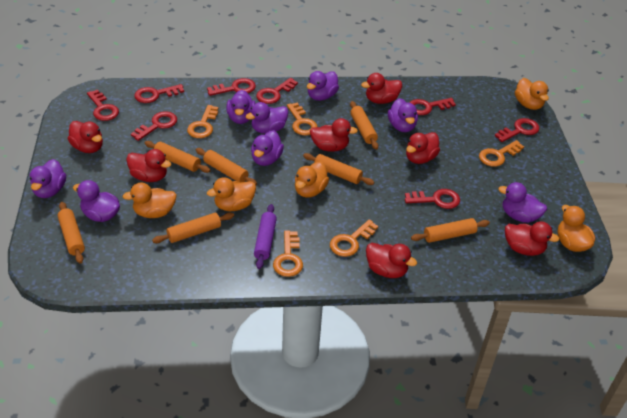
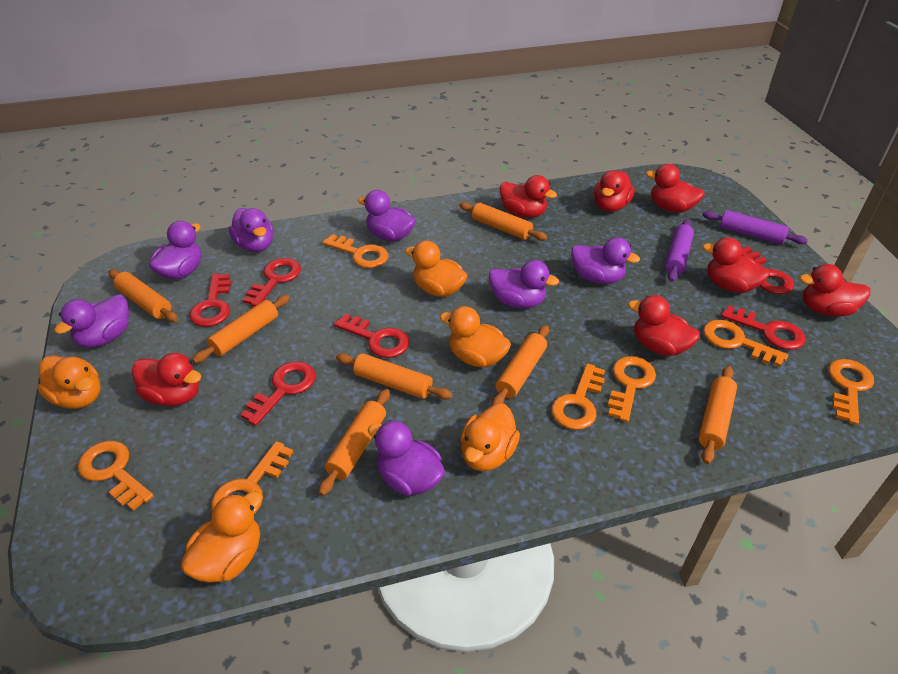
orange key: 5 -> 7
purple duck: 8 -> 7
purple rolling pin: 1 -> 2
red key: 8 -> 6

